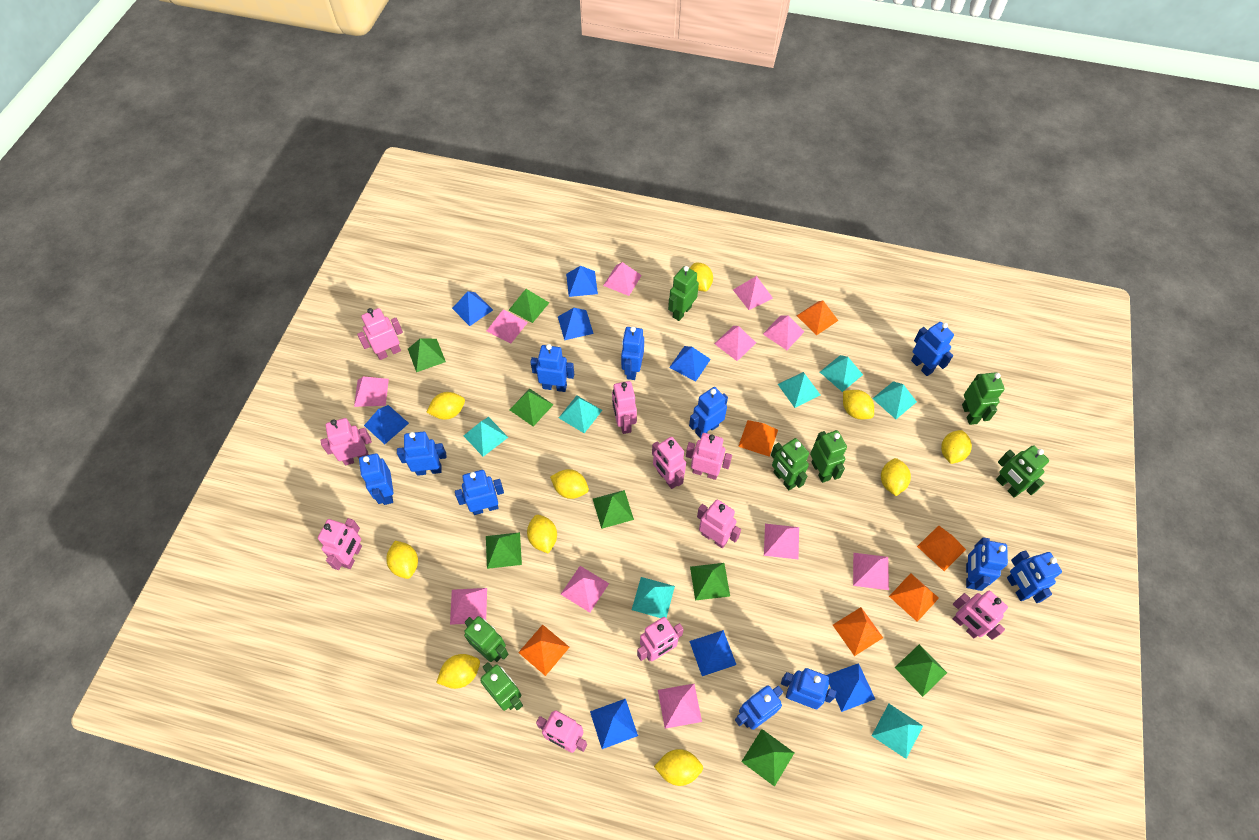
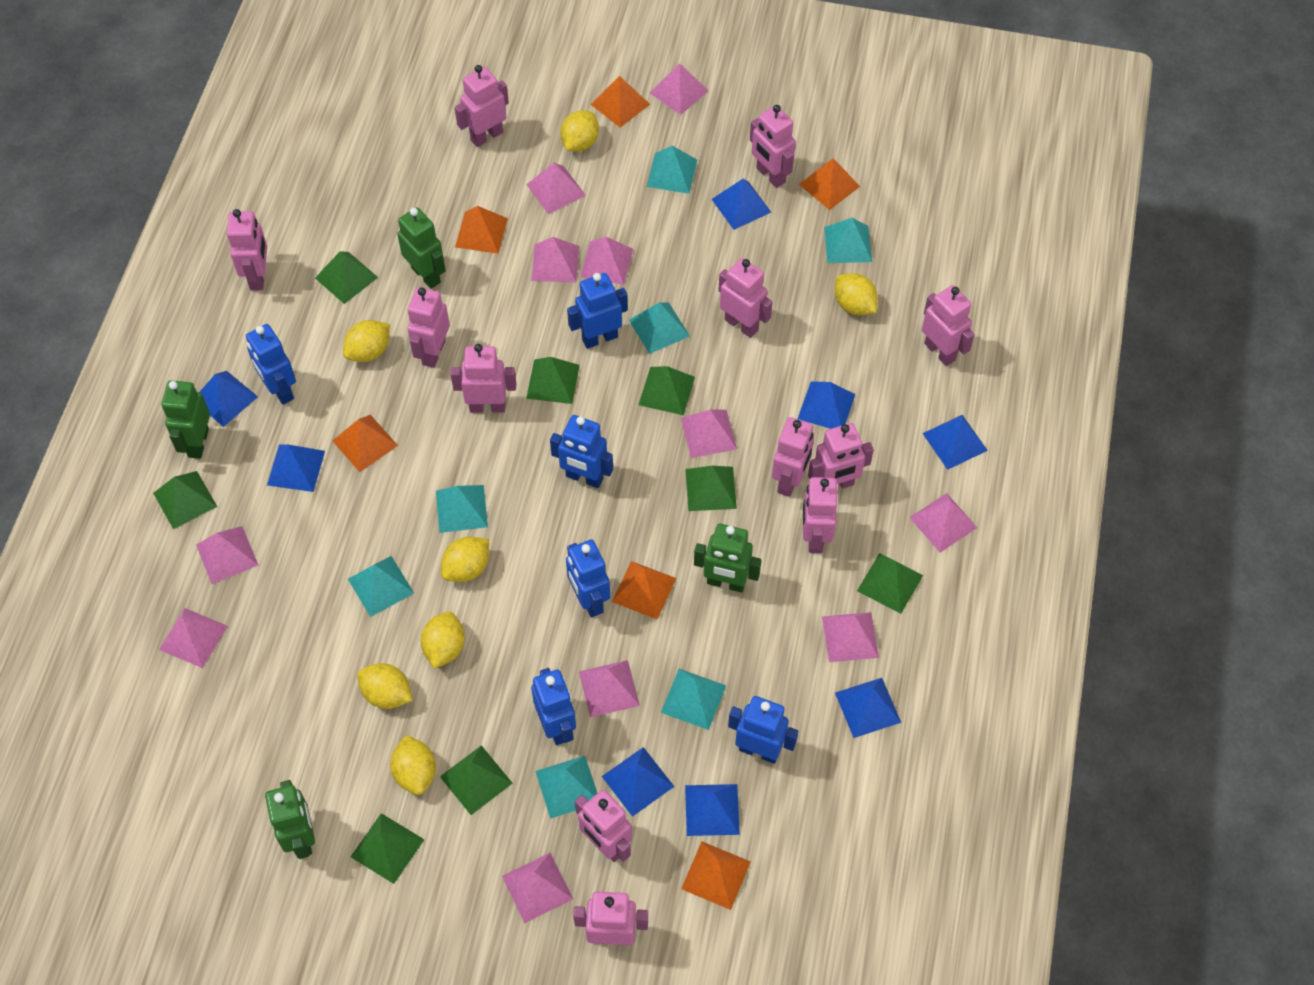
blue robot: 11 -> 6
green robot: 7 -> 4
pink robot: 10 -> 12
yellow lemon: 10 -> 7

